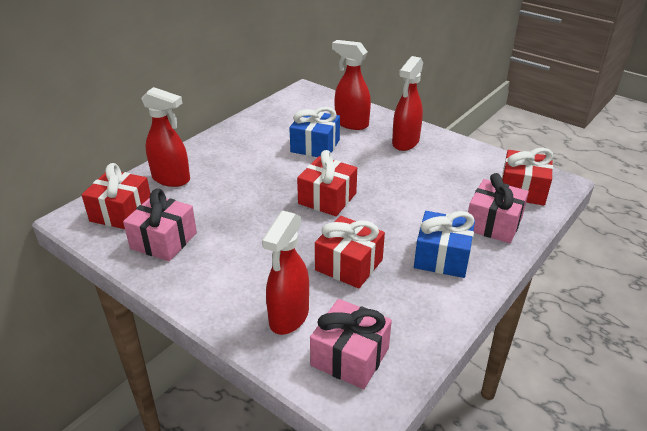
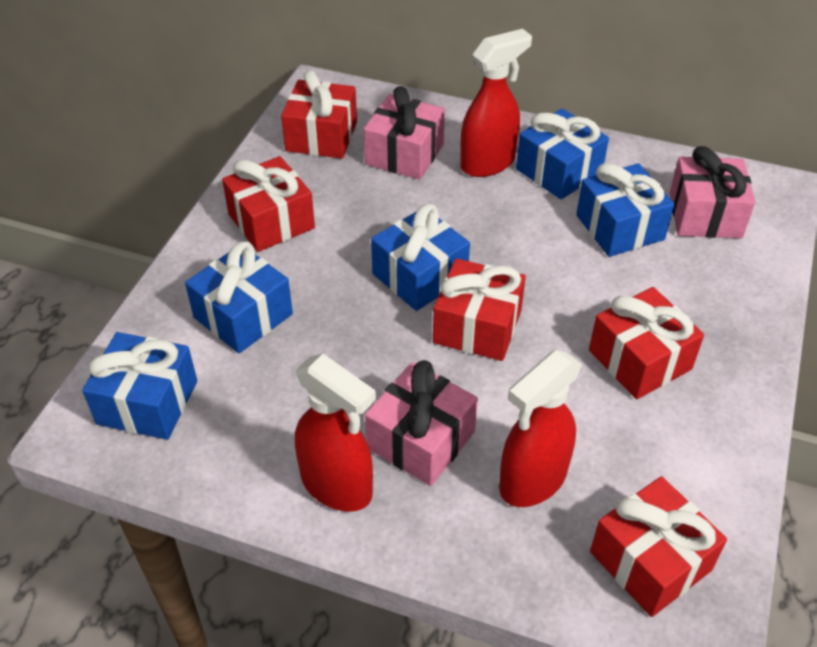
blue gift: 2 -> 5
red gift: 4 -> 5
red spray bottle: 4 -> 3

